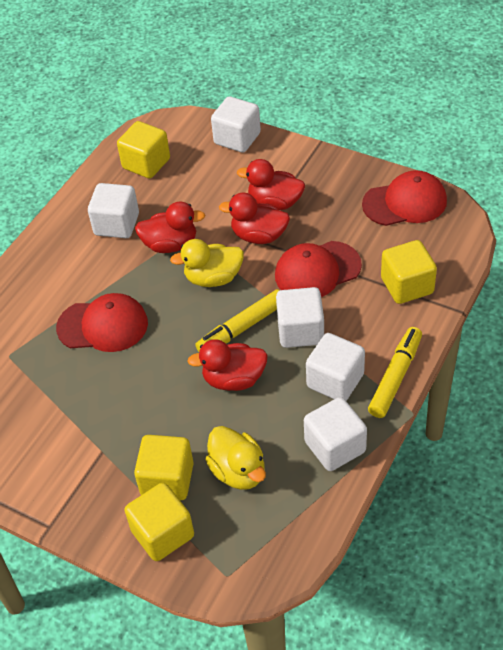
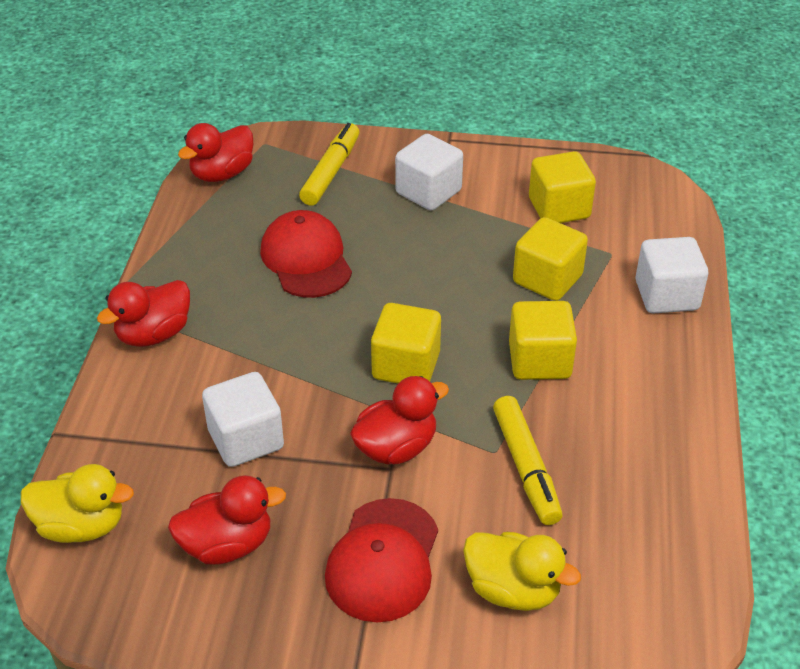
red cap: 3 -> 2
white cube: 5 -> 3

